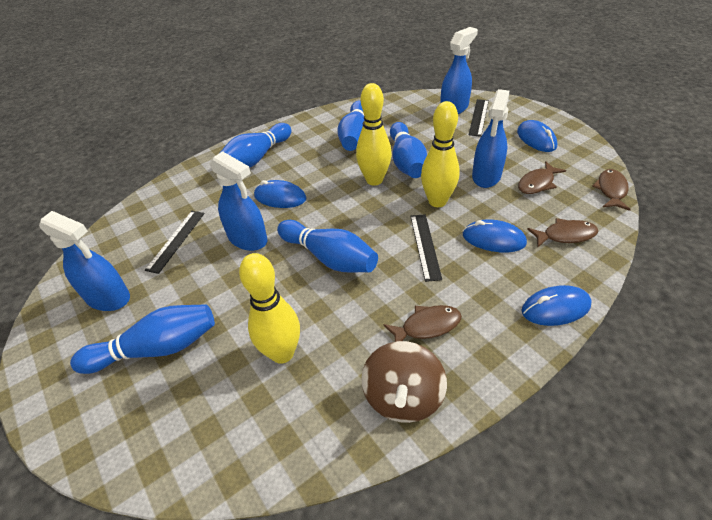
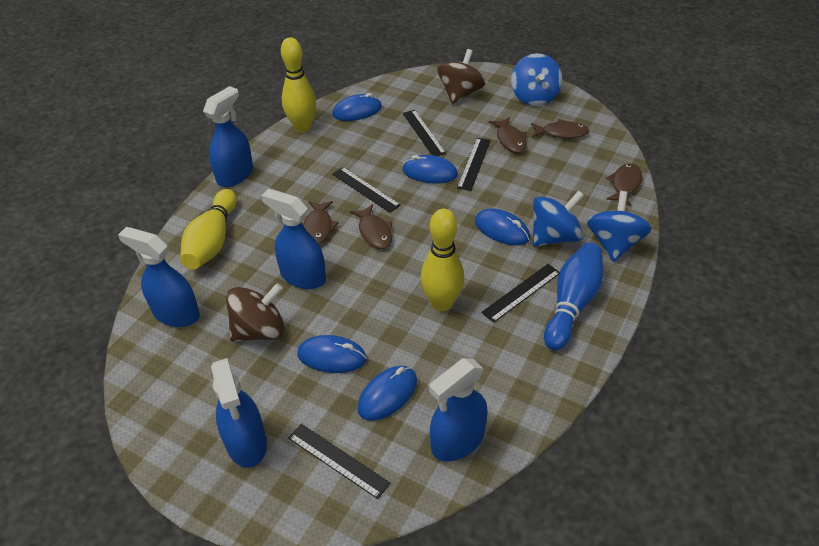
black ruler: 3 -> 5
blue bowling pin: 5 -> 1
blue mouse: 4 -> 5
blue spinning top: 0 -> 3
blue spray bottle: 4 -> 5
brown fish: 4 -> 5
brown spinning top: 1 -> 2

